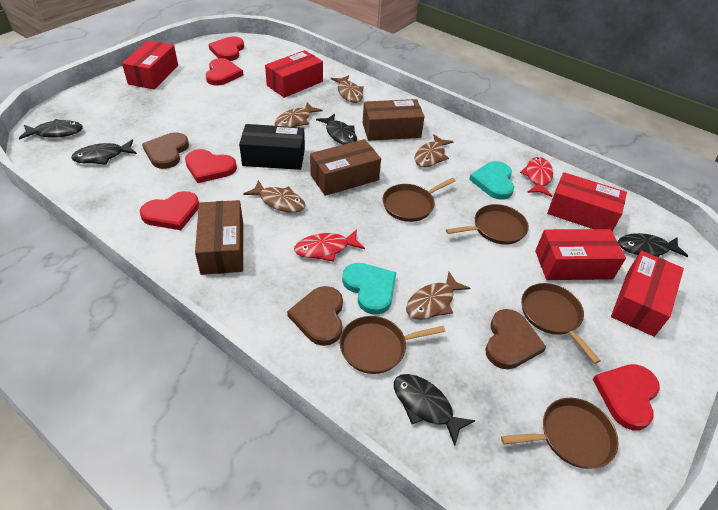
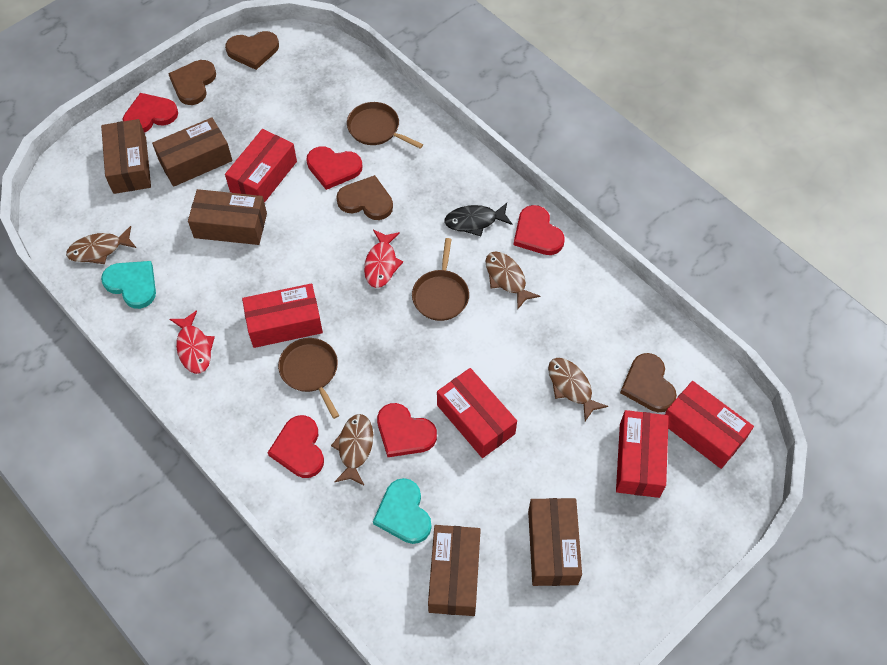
black box: 1 -> 0
black fish: 5 -> 1
brown box: 3 -> 5
brown fish: 5 -> 4
brown heart: 3 -> 4
brown pan: 5 -> 3

